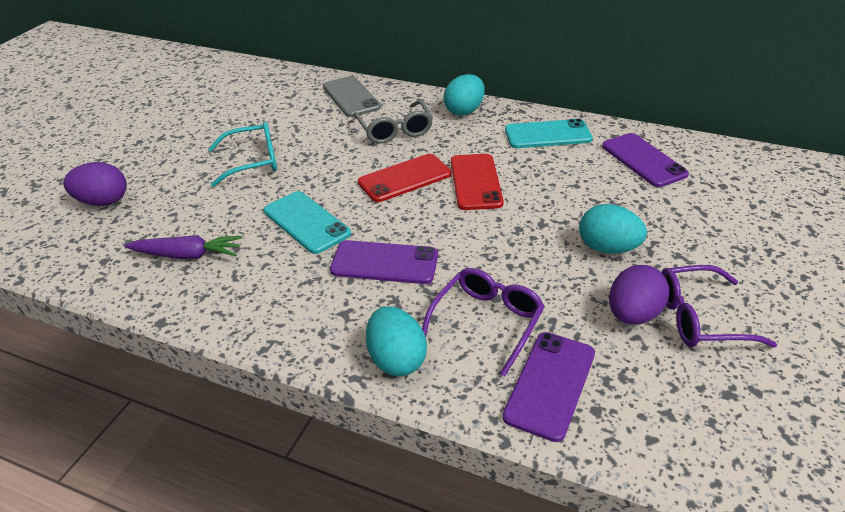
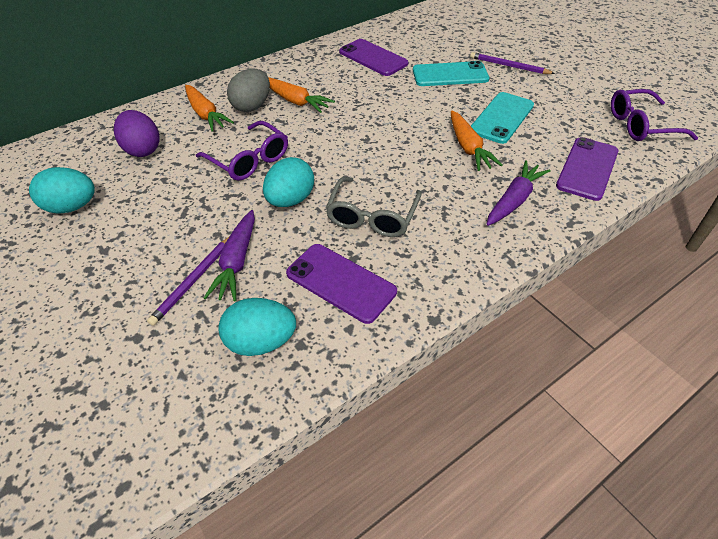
grey egg: 0 -> 1
grey phone: 1 -> 0
orange carrot: 0 -> 3
purple carrot: 1 -> 2
purple egg: 2 -> 1
purple pencil: 0 -> 2
red phone: 2 -> 0
turquoise glasses: 1 -> 0

